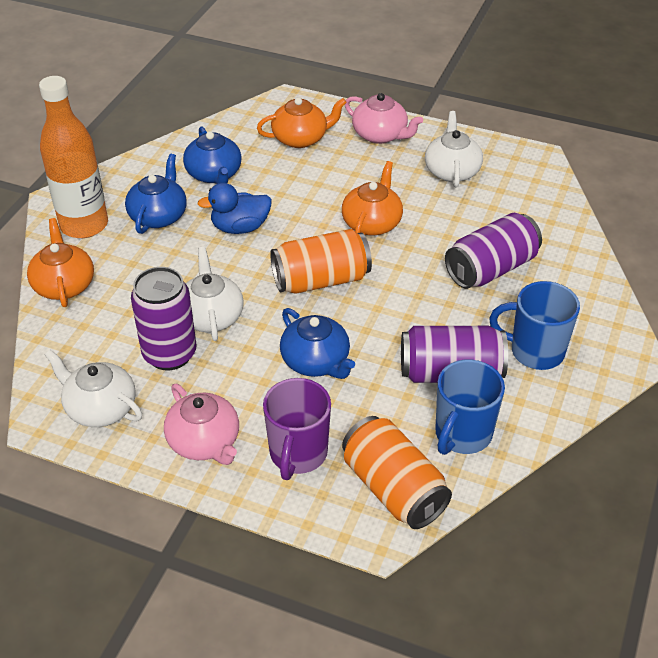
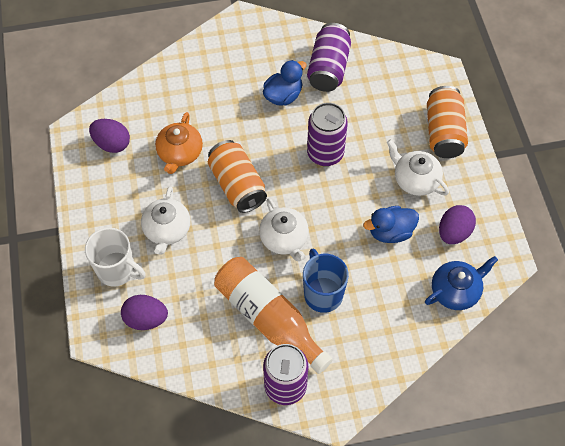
blue duck: 1 -> 2
blue mug: 2 -> 1
blue teapot: 3 -> 1
orange teapot: 3 -> 1
pink teapot: 2 -> 0
purple egg: 0 -> 3
purple mug: 1 -> 0
white mug: 0 -> 1

